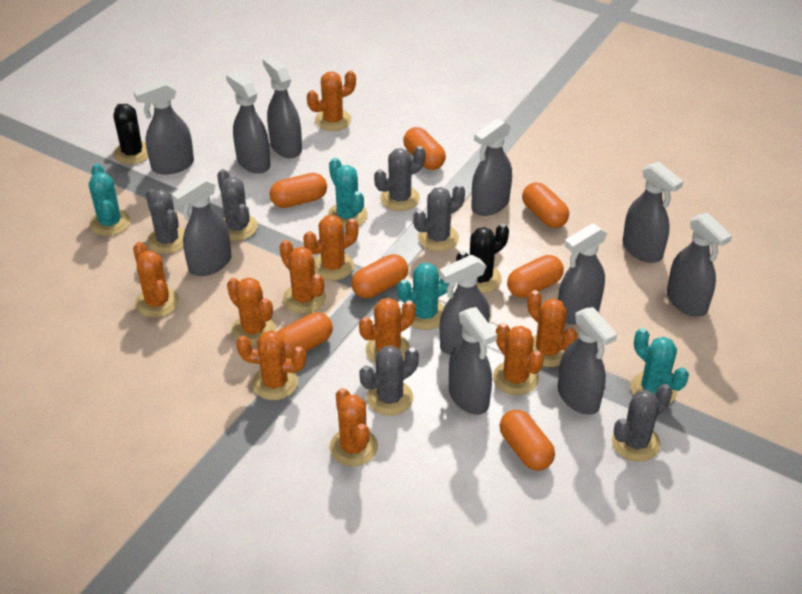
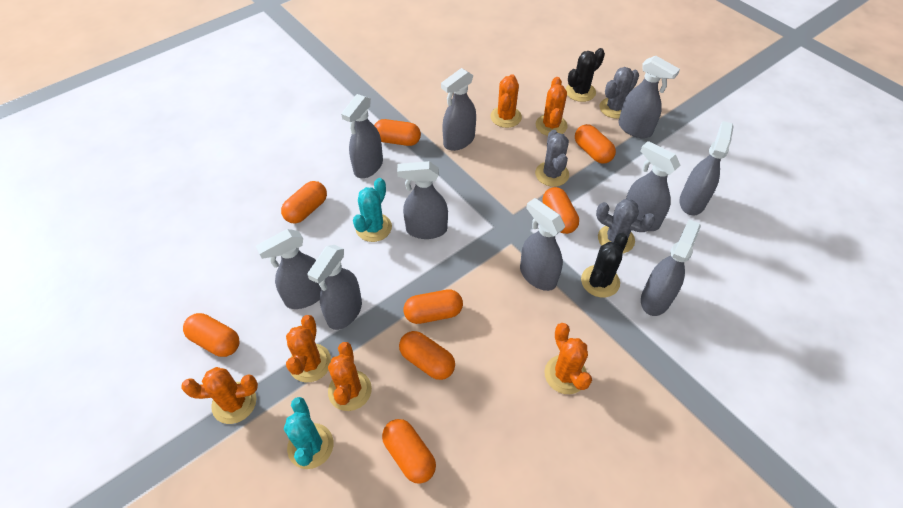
grey cactus: 6 -> 3
grey spray bottle: 11 -> 10
orange cactus: 10 -> 6
orange capsule: 7 -> 8
turquoise cactus: 4 -> 2

